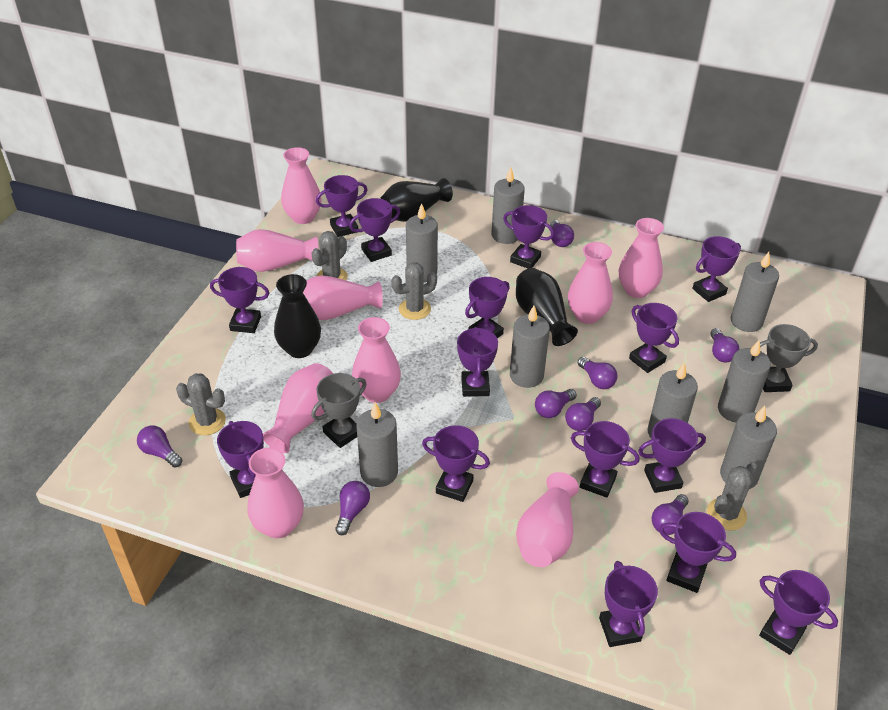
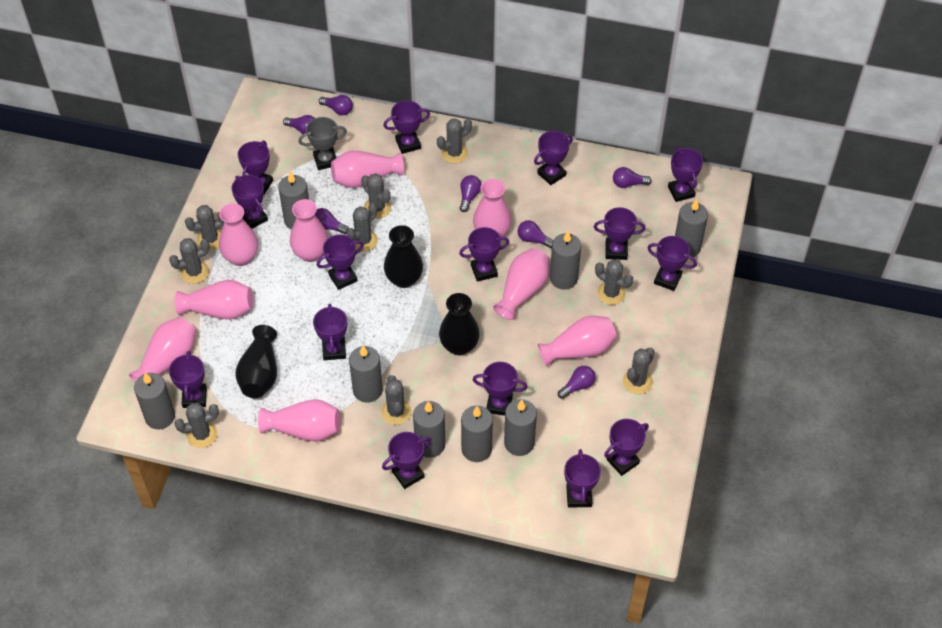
grey cactus: 4 -> 9
grey trophy: 2 -> 1
purple light bulb: 8 -> 7

